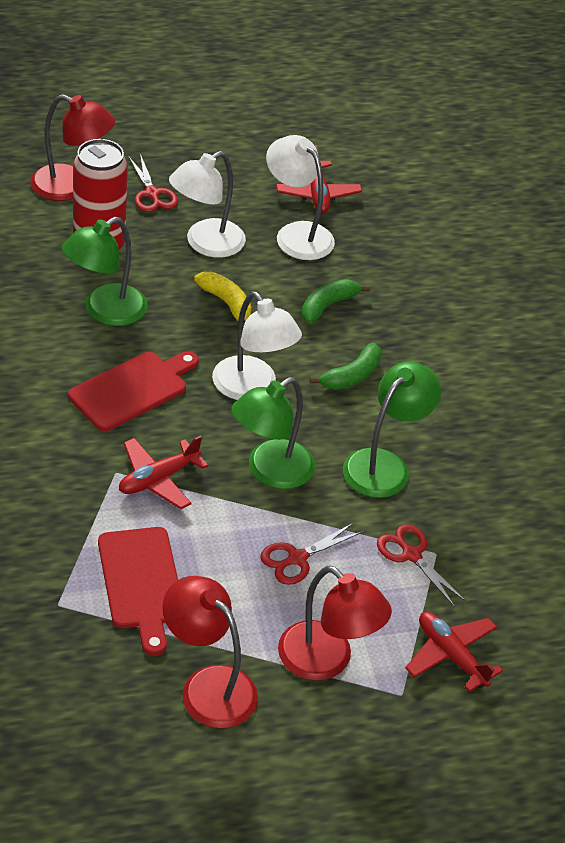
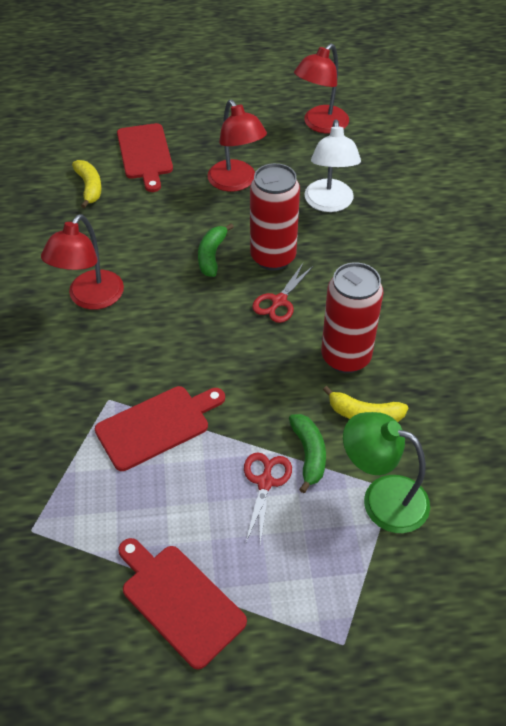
green lamp: 3 -> 1
red can: 1 -> 2
red cutting board: 2 -> 3
red plane: 3 -> 0
red scissors: 3 -> 2
white lamp: 3 -> 1
yellow banana: 1 -> 2

